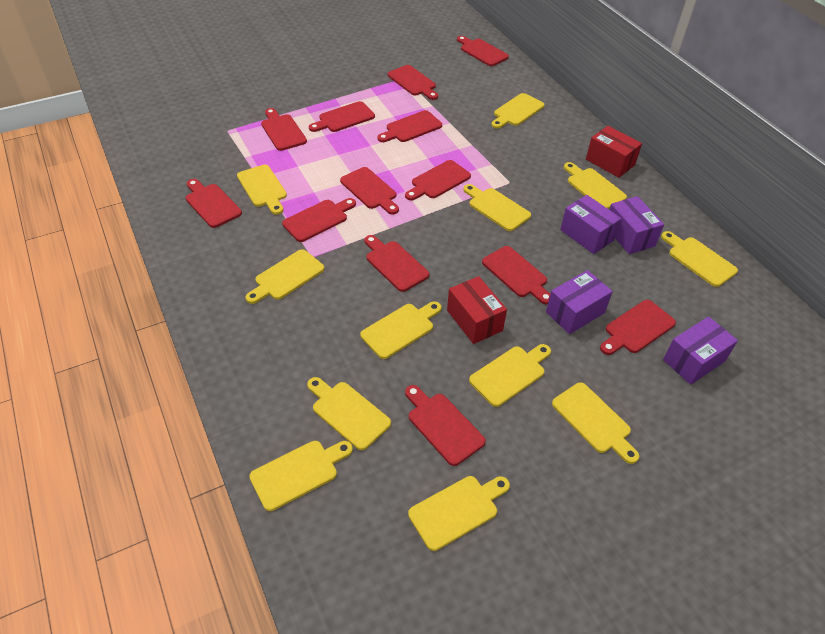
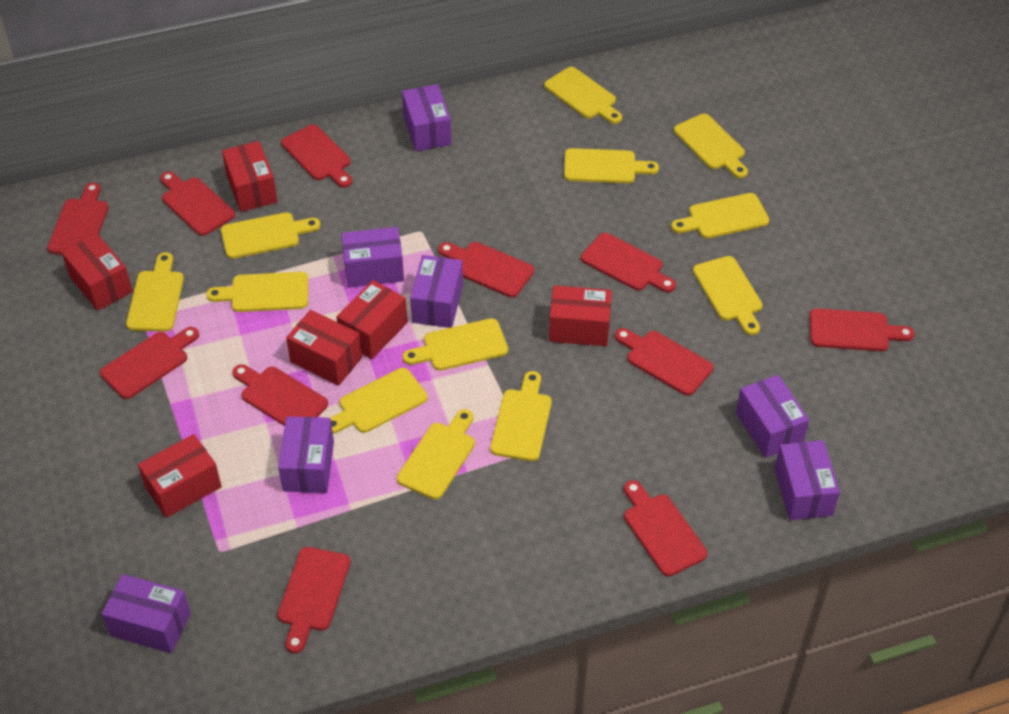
purple box: 4 -> 7
red box: 2 -> 6
red cutting board: 13 -> 11

